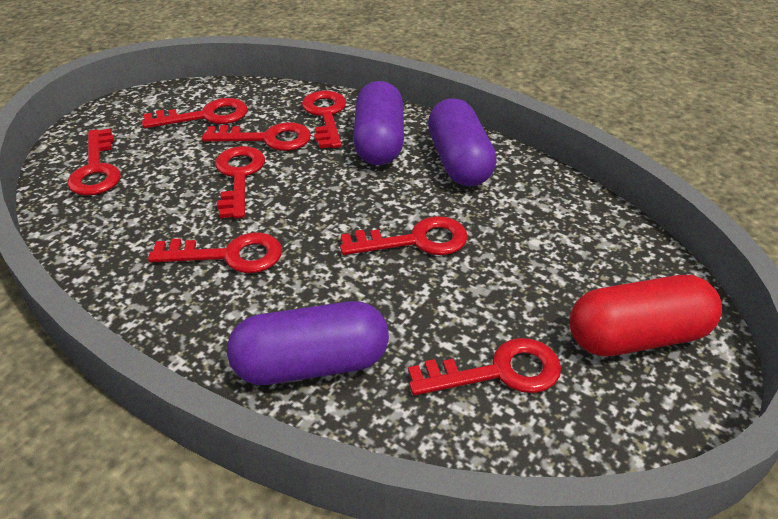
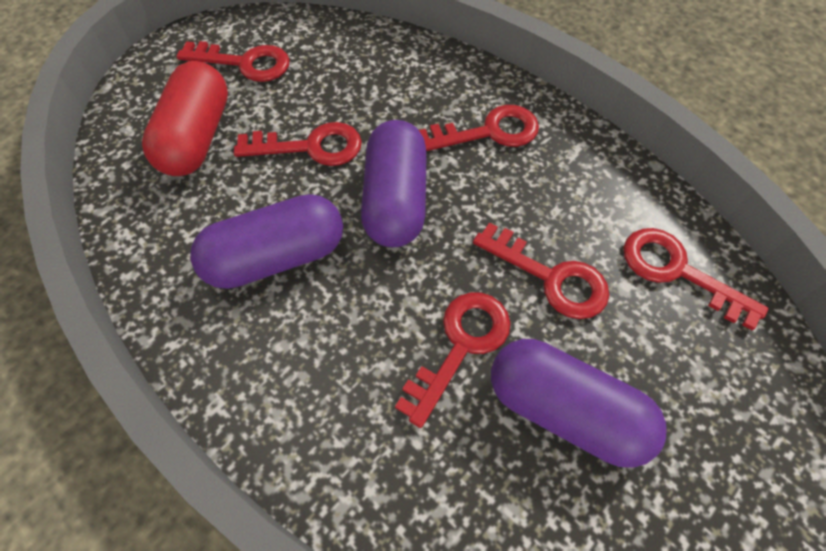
red key: 8 -> 6

